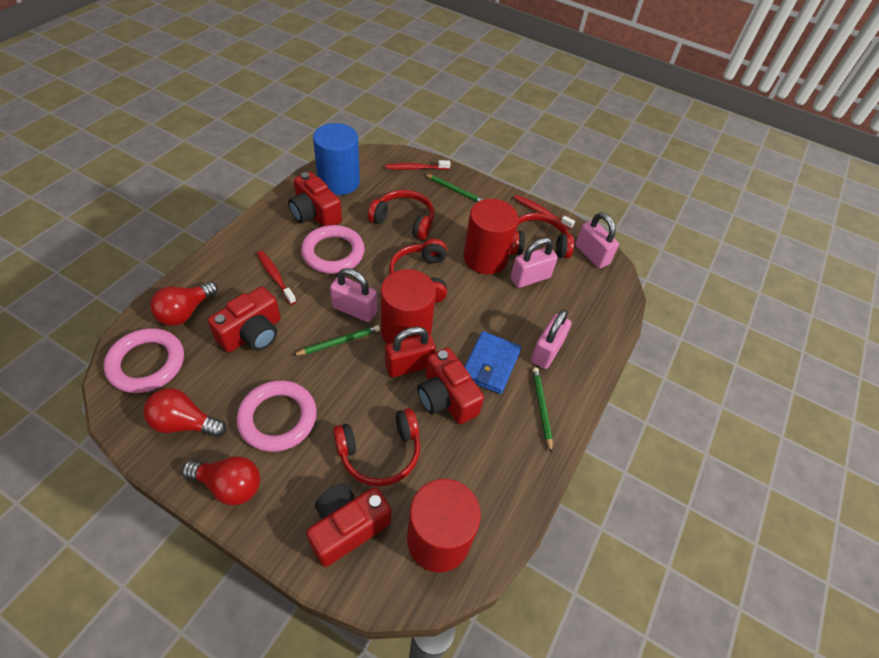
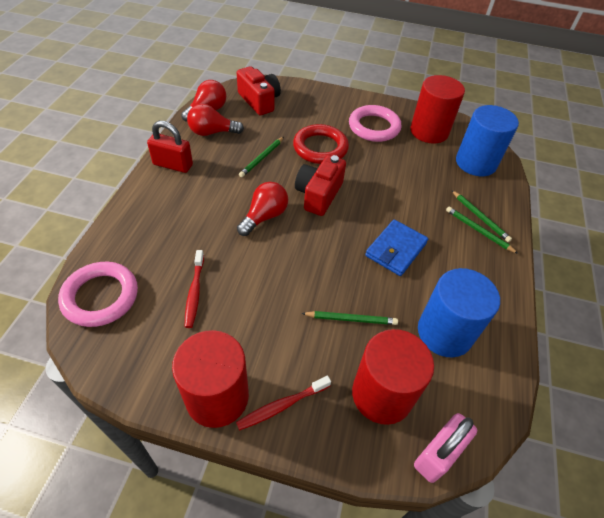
blue cylinder: 1 -> 2
green pencil: 3 -> 4
pink padlock: 4 -> 1
pink ring: 3 -> 2
red camera: 4 -> 2
red headphones: 4 -> 0
red ring: 0 -> 1
red toothbrush: 3 -> 2

